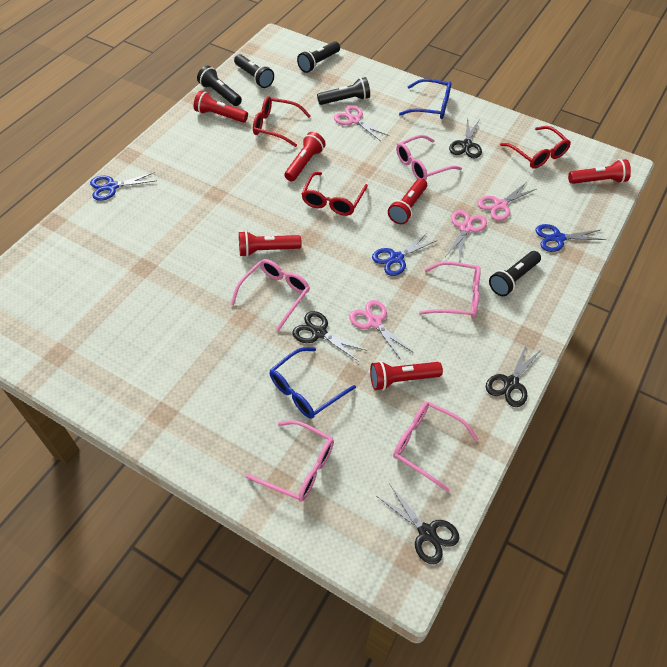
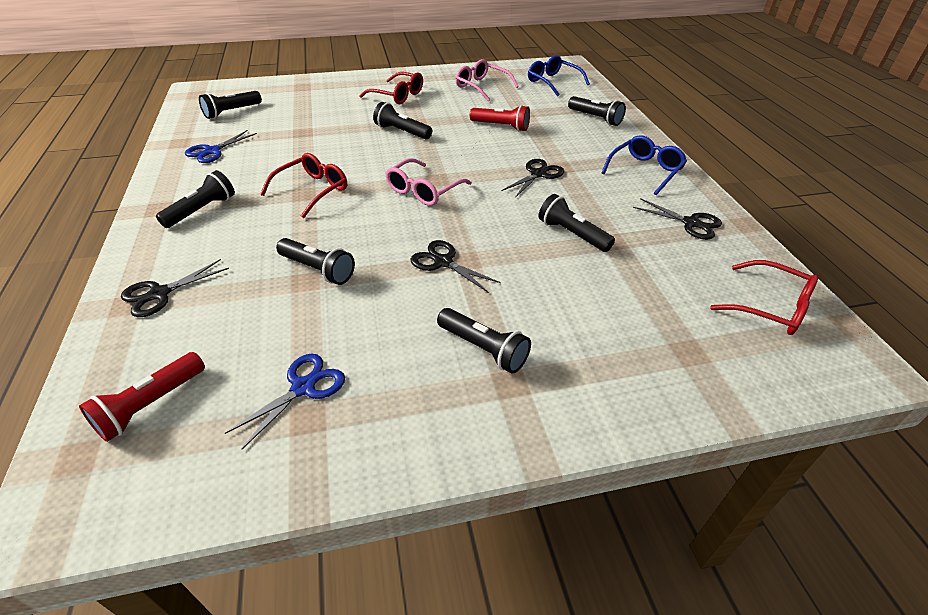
black flashlight: 5 -> 7
blue scissors: 3 -> 2
pink glasses: 5 -> 2
pink scissors: 4 -> 0
red flashlight: 6 -> 2

